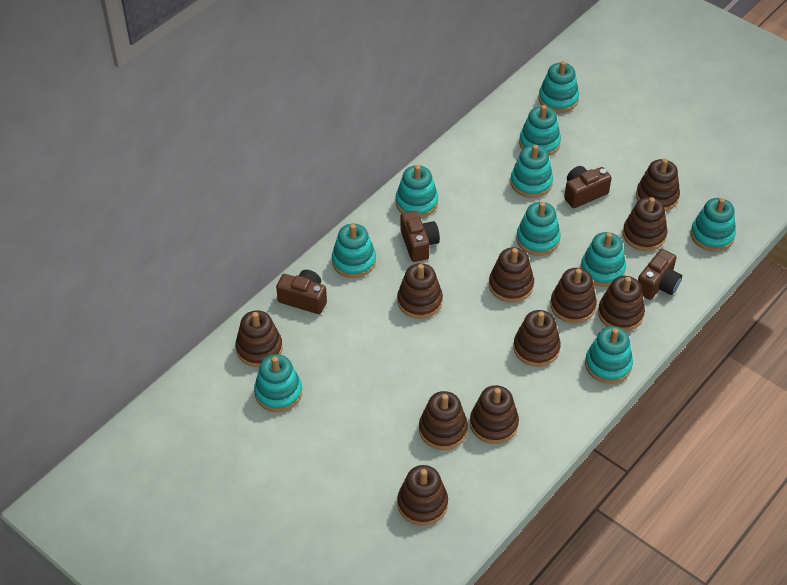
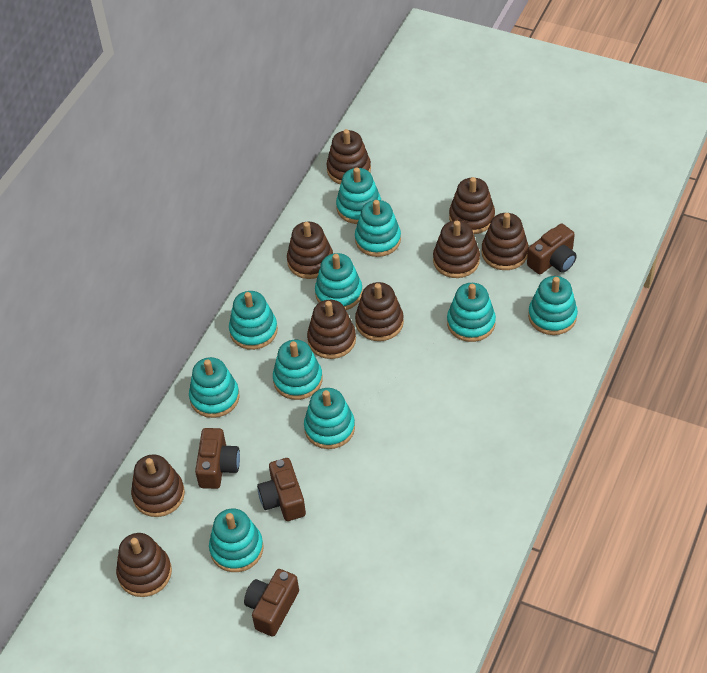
brown stacking toy: 11 -> 9

